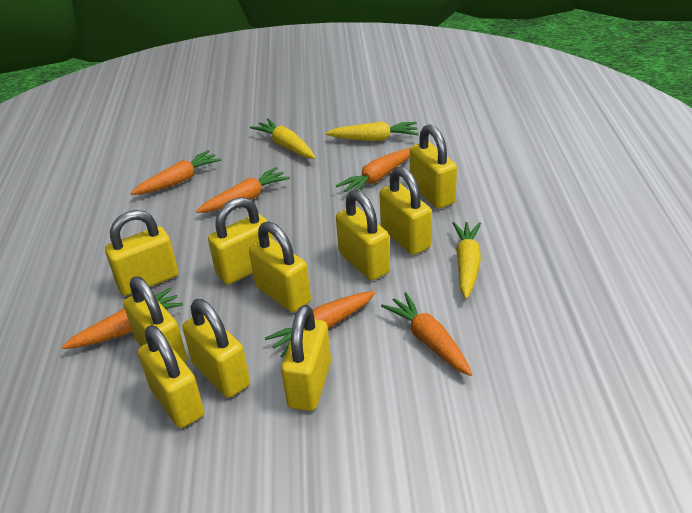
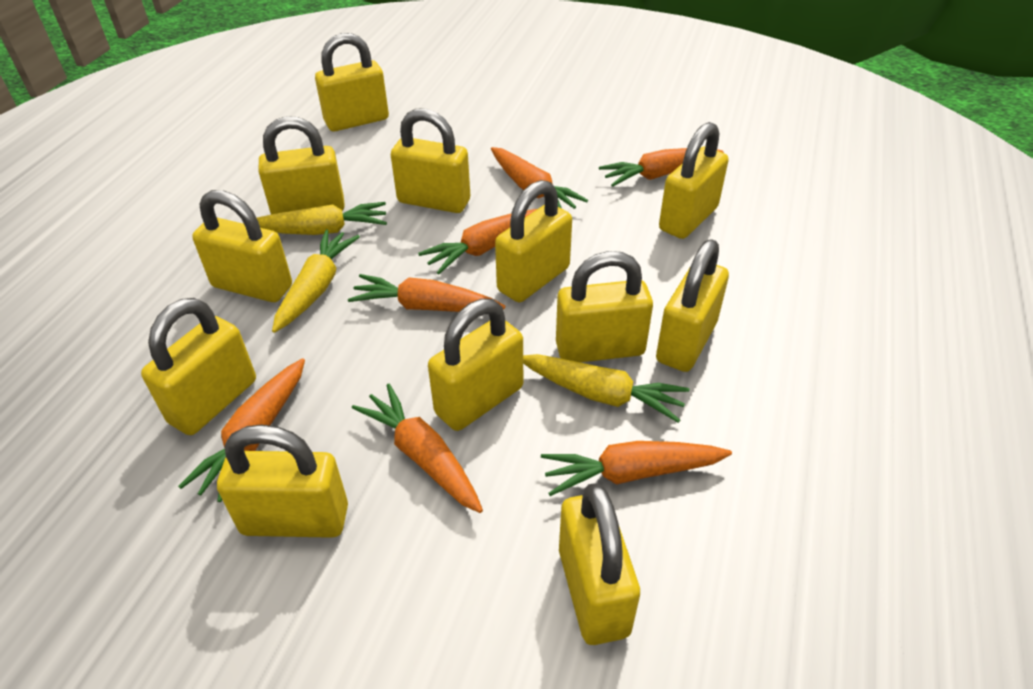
orange carrot: 6 -> 7
yellow padlock: 10 -> 12

